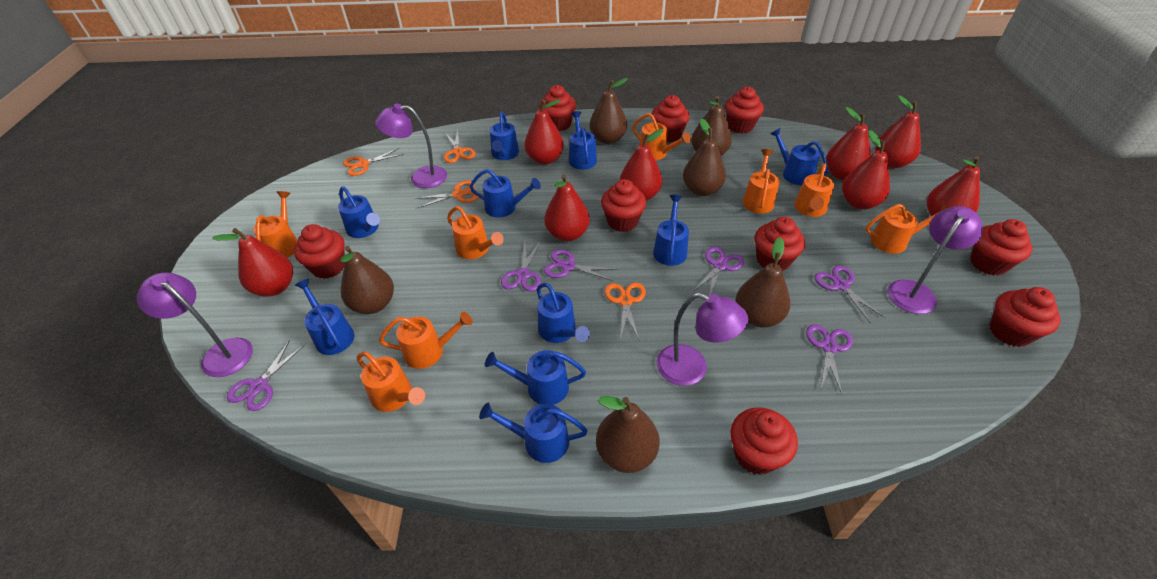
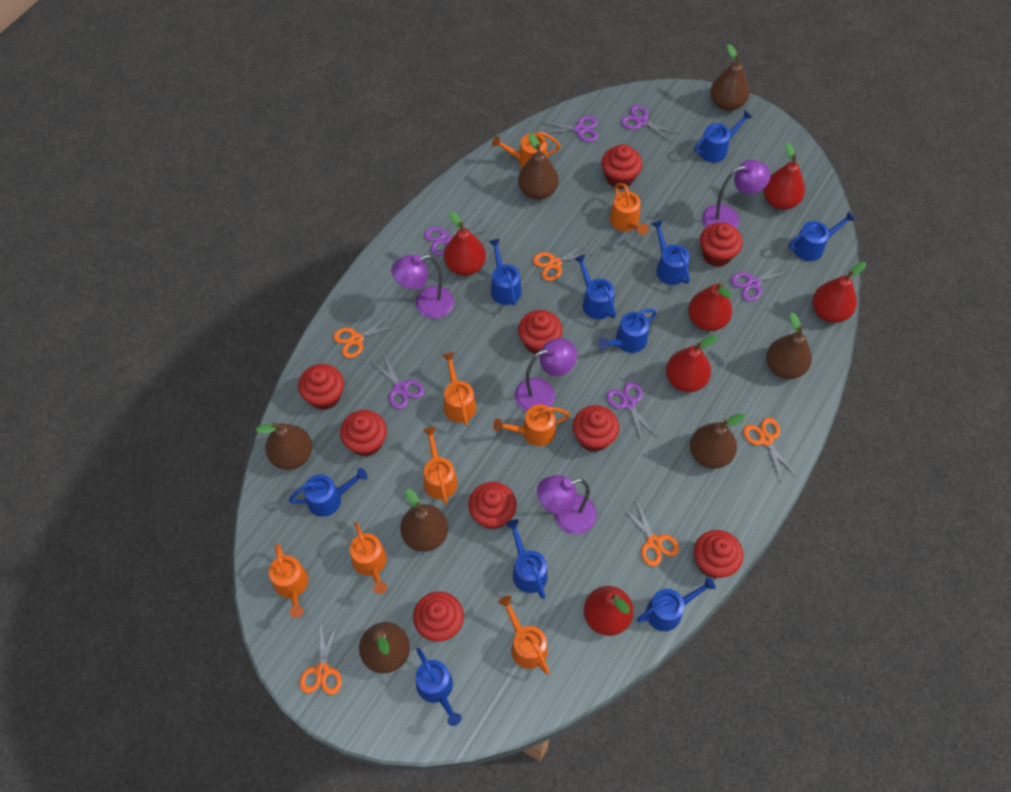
brown pear: 6 -> 7
orange scissors: 4 -> 5
red pear: 8 -> 6

